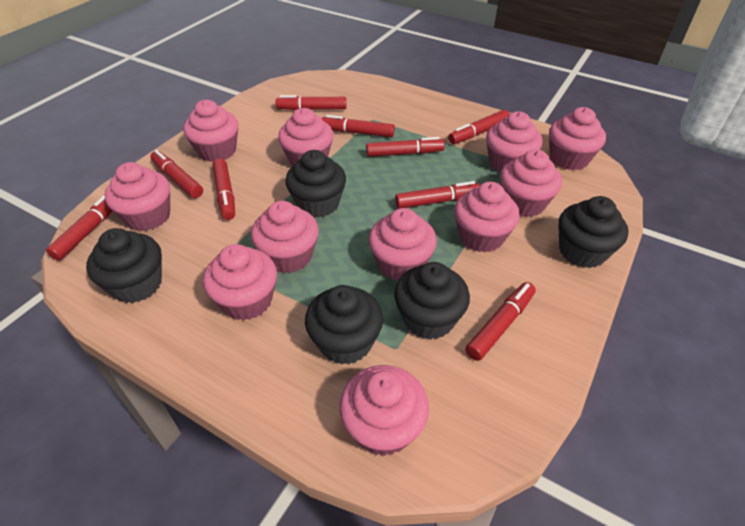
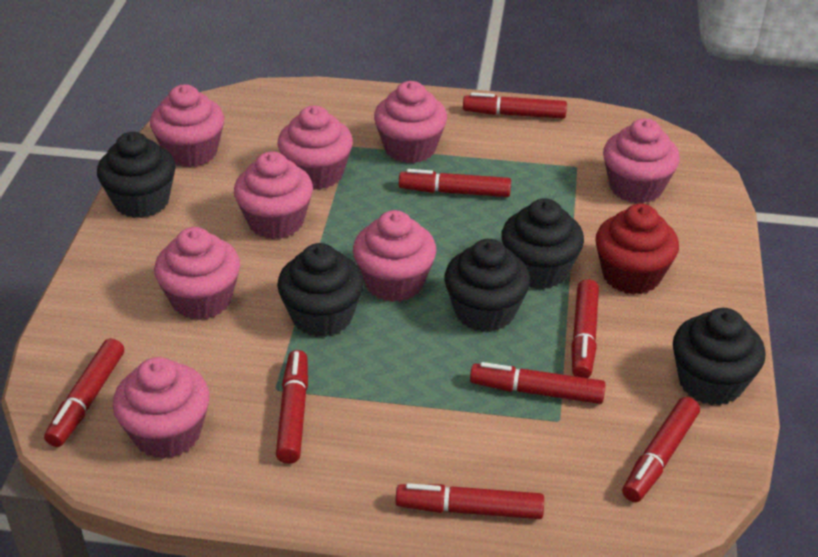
pink cupcake: 11 -> 8
red cupcake: 0 -> 1
red marker: 9 -> 8

